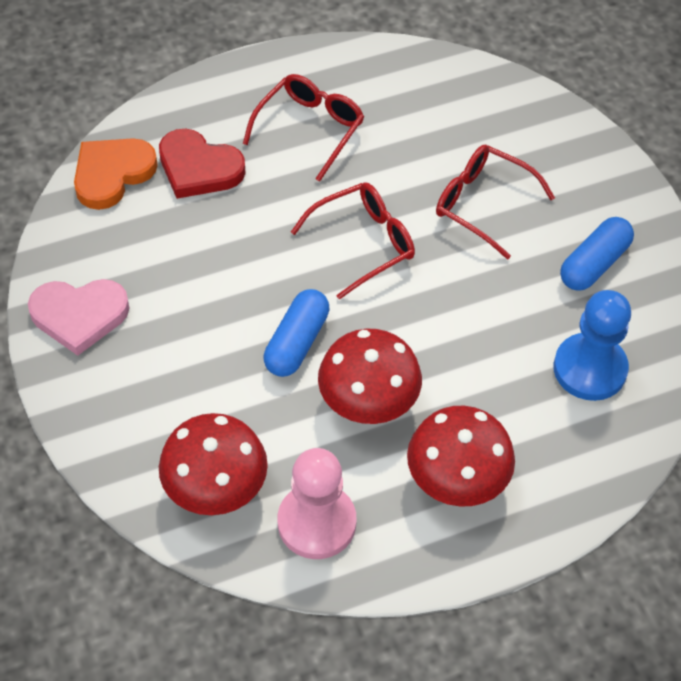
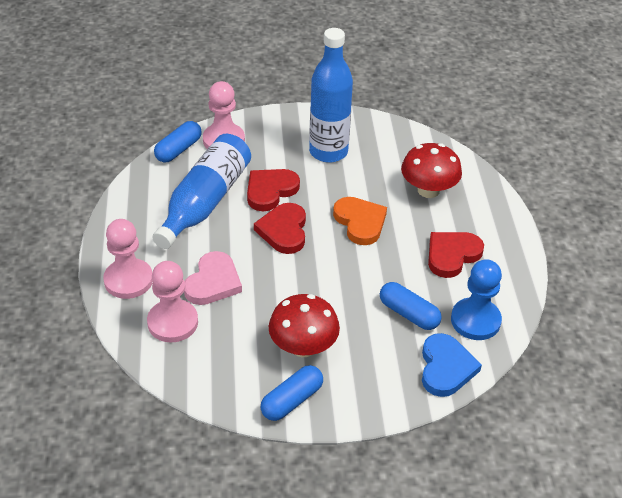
blue bottle: 0 -> 2
blue capsule: 2 -> 3
blue heart: 0 -> 1
pink pawn: 1 -> 3
red glasses: 3 -> 0
red heart: 1 -> 3
red mushroom: 3 -> 2

